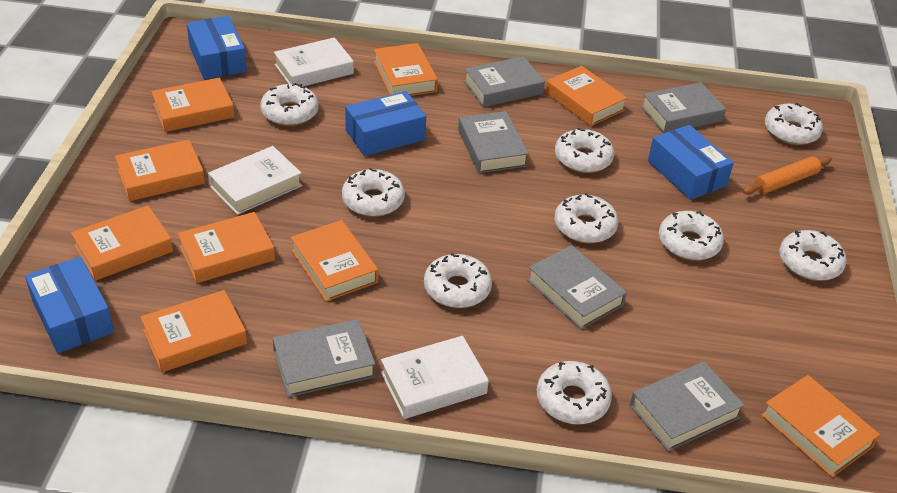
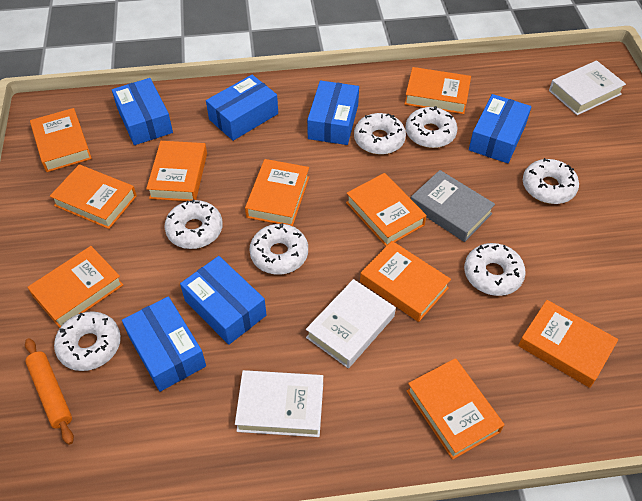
blue box: 4 -> 6
grey book: 6 -> 1
orange book: 9 -> 10
white donut: 9 -> 7

